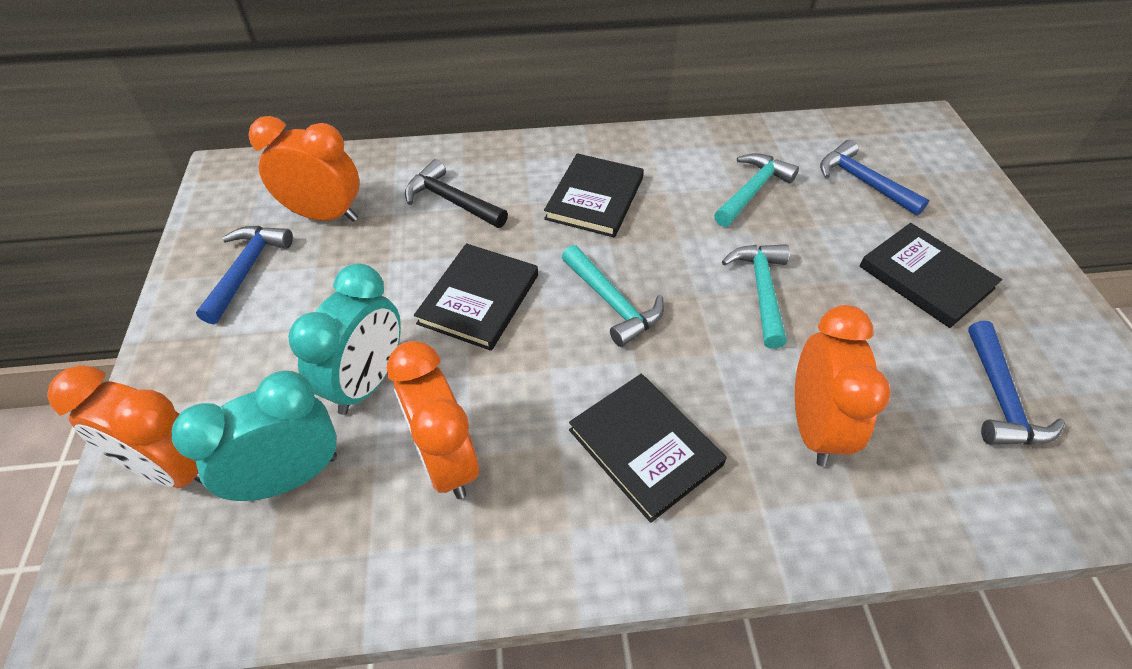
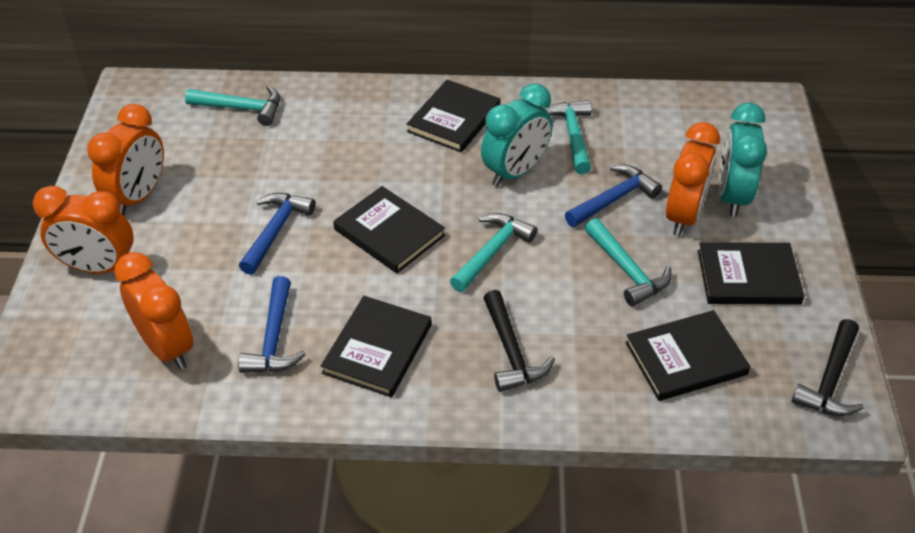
black book: 4 -> 5
black hammer: 1 -> 2
turquoise hammer: 3 -> 4

